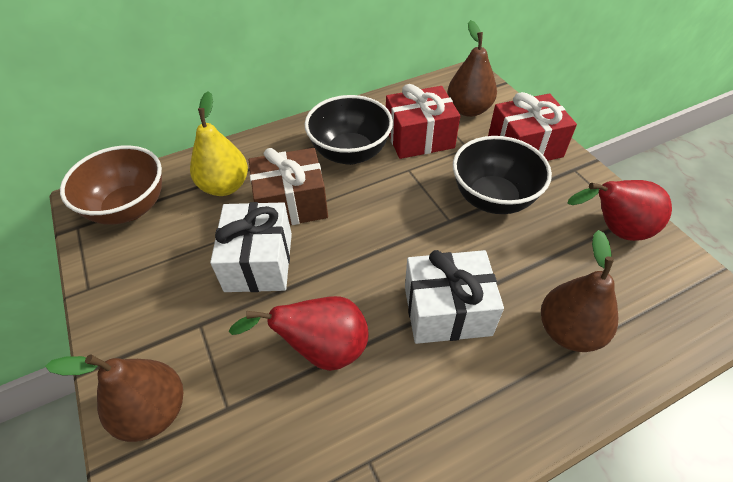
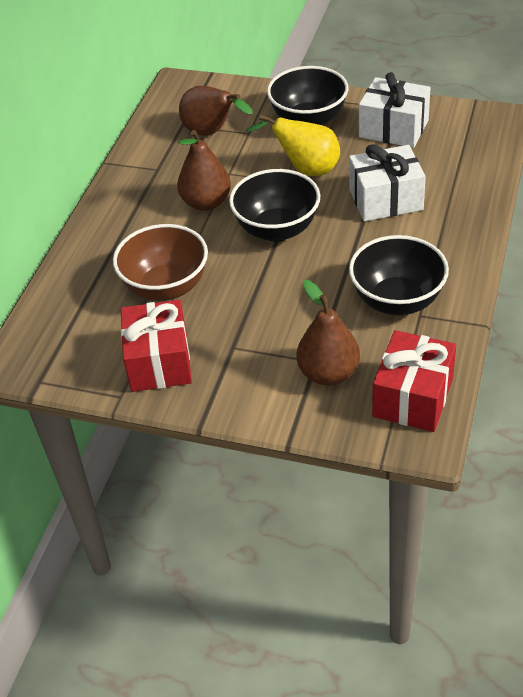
black bowl: 2 -> 3
brown gift: 1 -> 0
red pear: 2 -> 0

